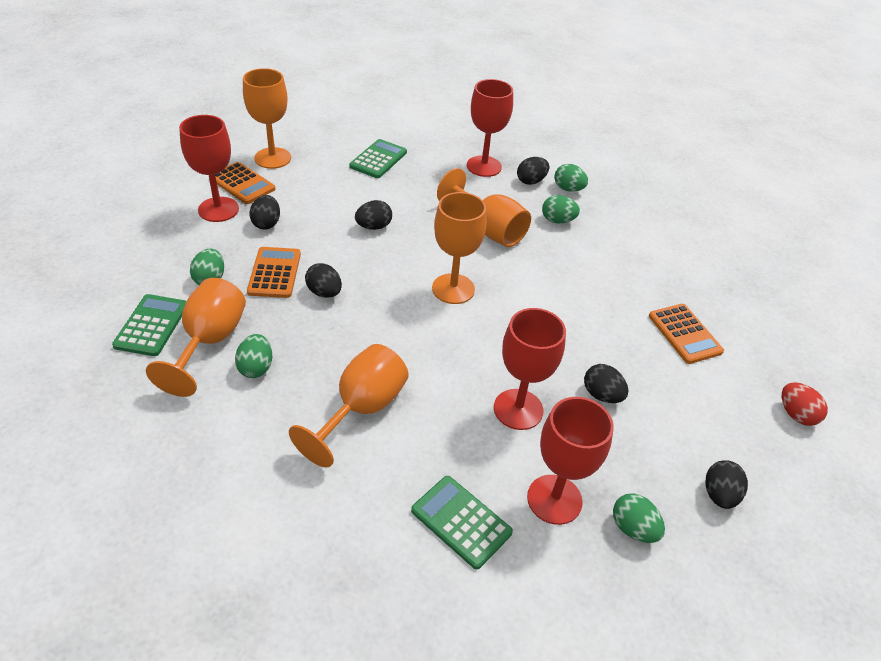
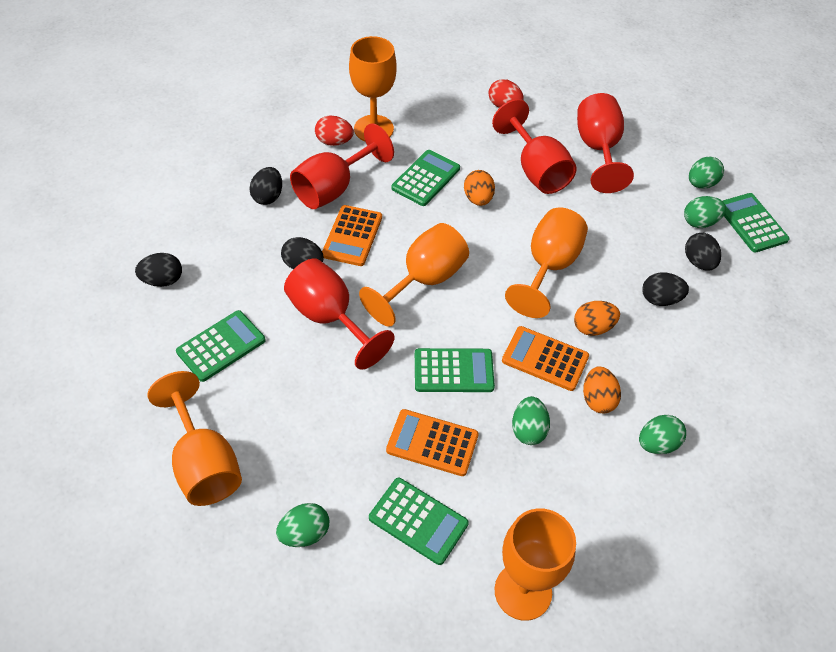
black egg: 6 -> 5
green calculator: 3 -> 5
orange egg: 0 -> 3
red egg: 1 -> 2

